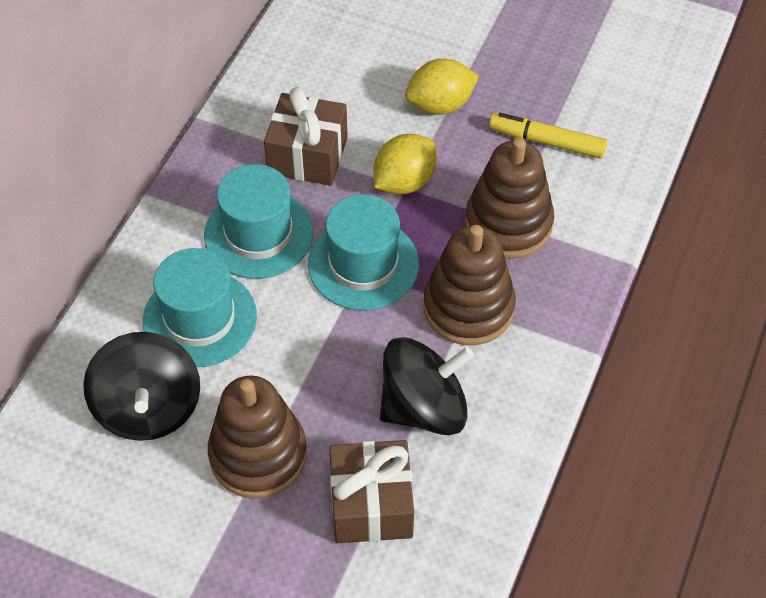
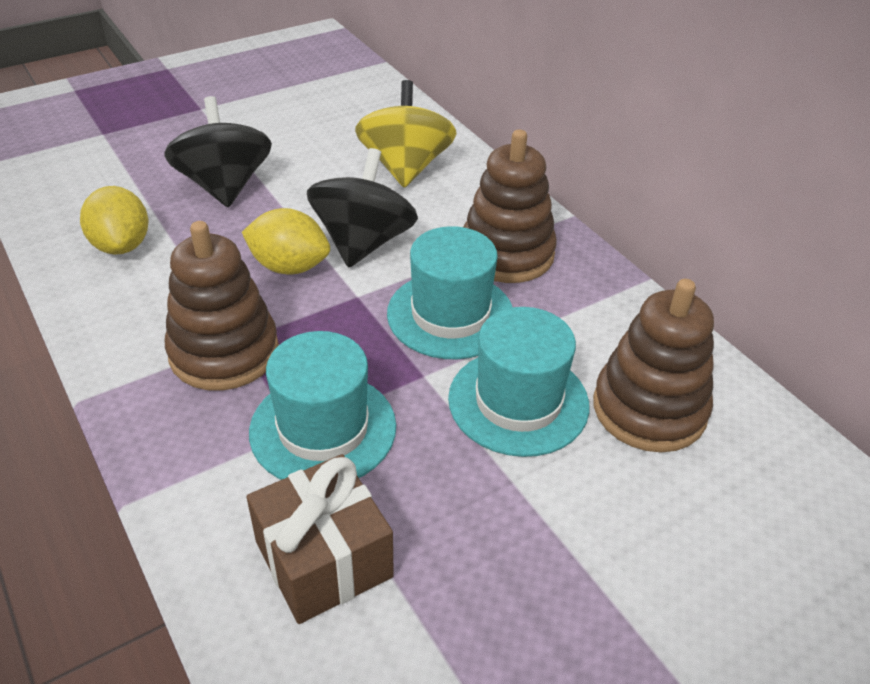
brown gift: 2 -> 1
yellow marker: 1 -> 0
yellow spinning top: 0 -> 1

